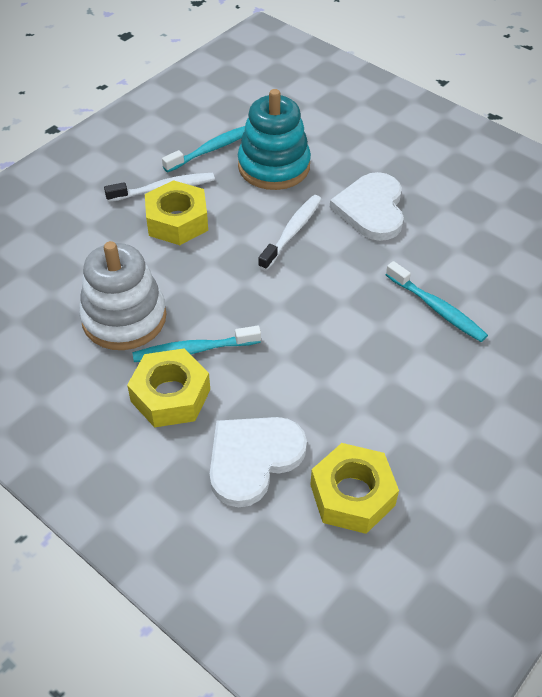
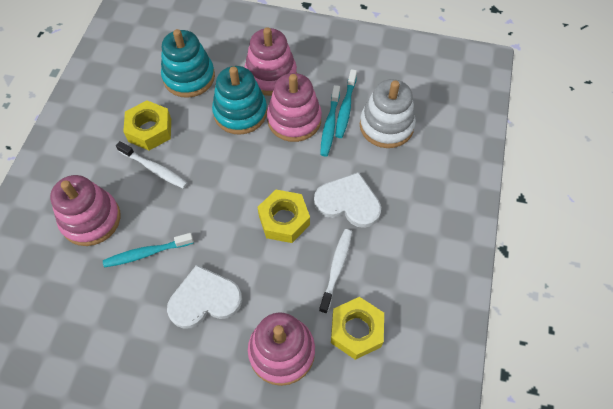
pink stacking toy: 0 -> 4
turquoise stacking toy: 1 -> 2

